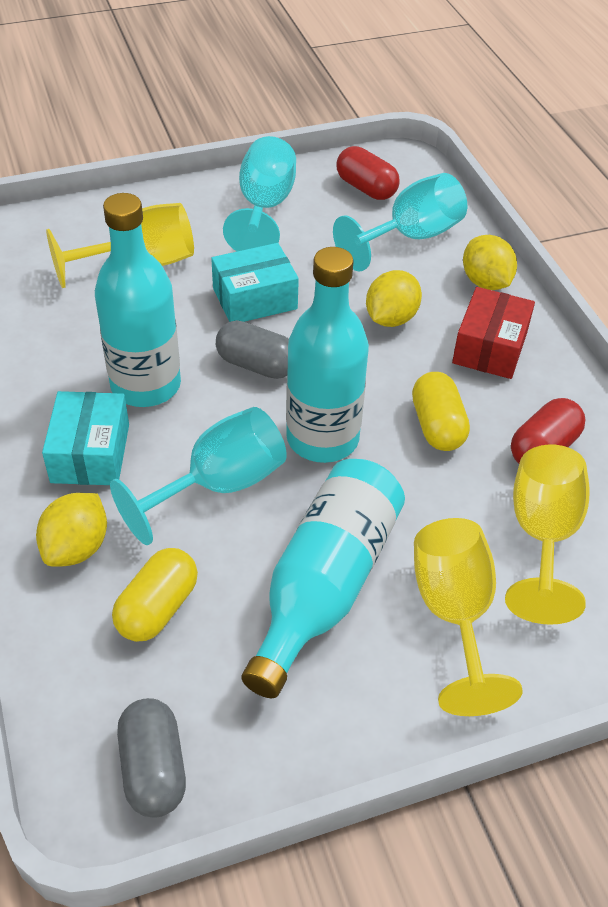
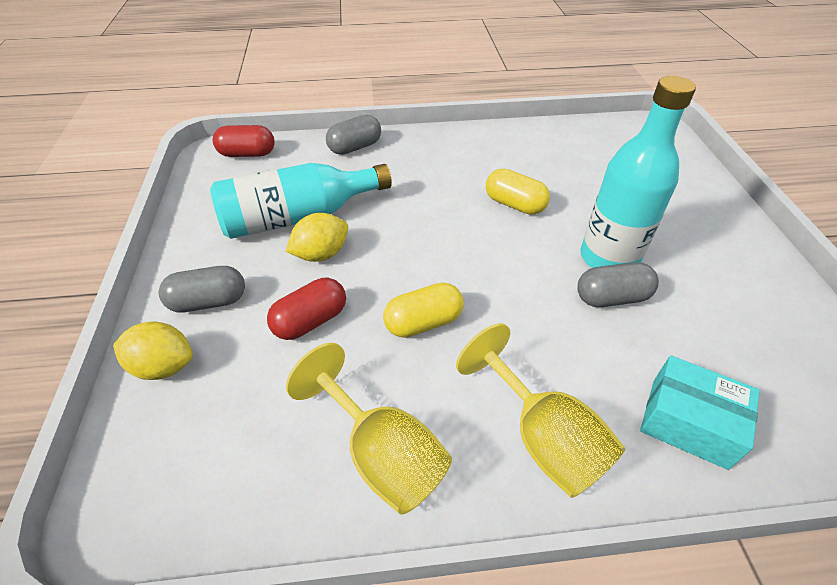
grey capsule: 2 -> 3
red box: 1 -> 0
turquoise bottle: 3 -> 2
turquoise box: 2 -> 1
turquoise goblet: 3 -> 0
yellow goblet: 3 -> 2
yellow lemon: 3 -> 2

